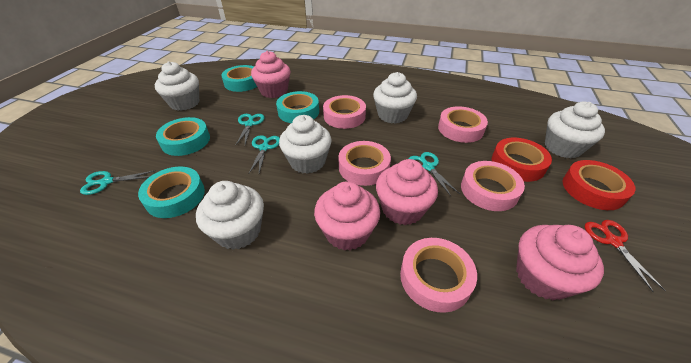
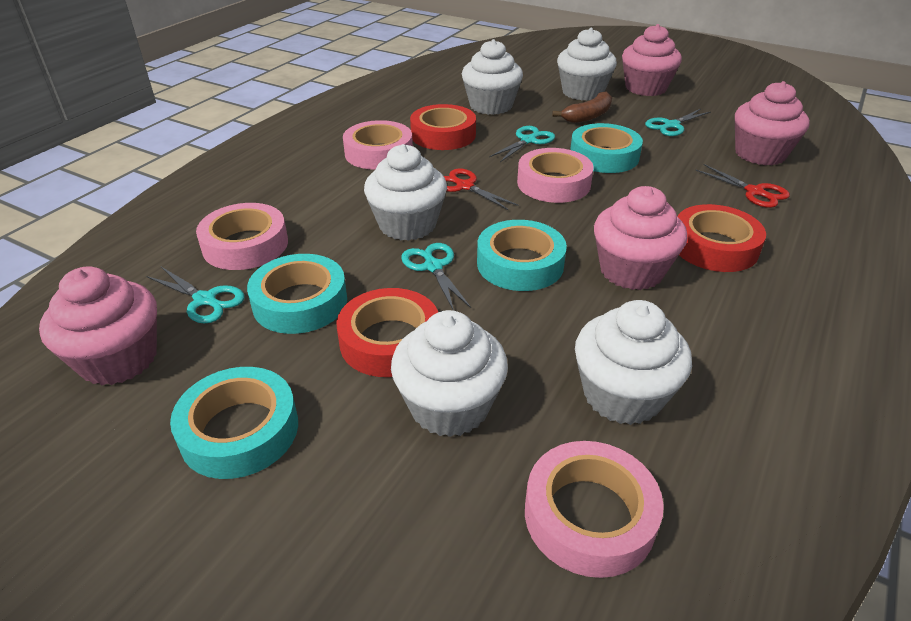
brown banana: 0 -> 1
pink tape: 5 -> 4
red scissors: 1 -> 2
red tape: 2 -> 3

